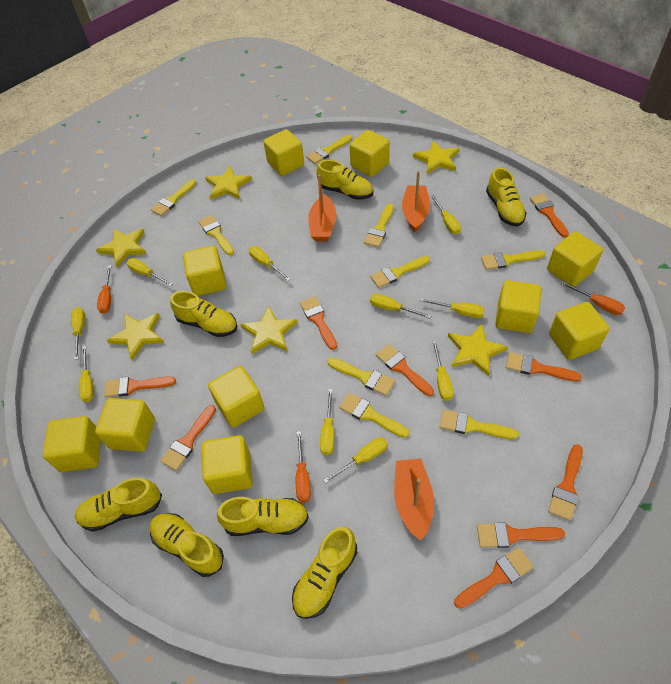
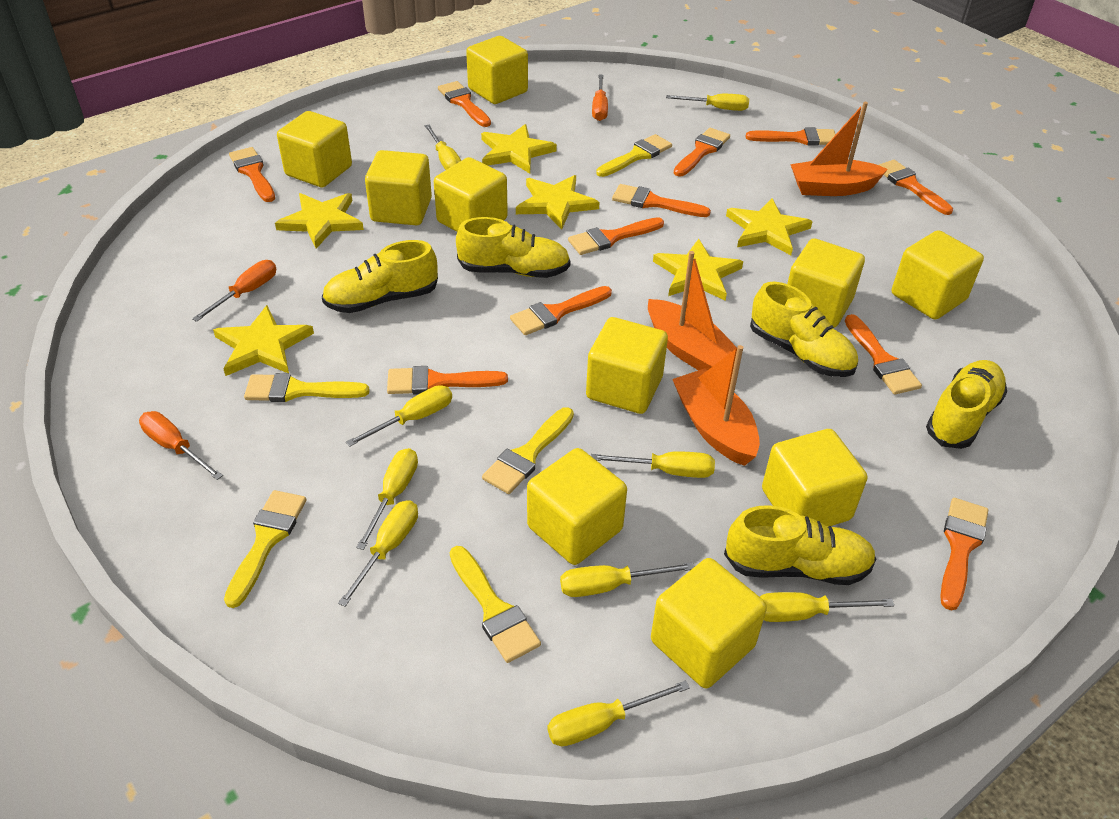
orange brush: 9 -> 11
yellow brush: 9 -> 5
yellow screwdriver: 10 -> 9
yellow shoe: 7 -> 5

